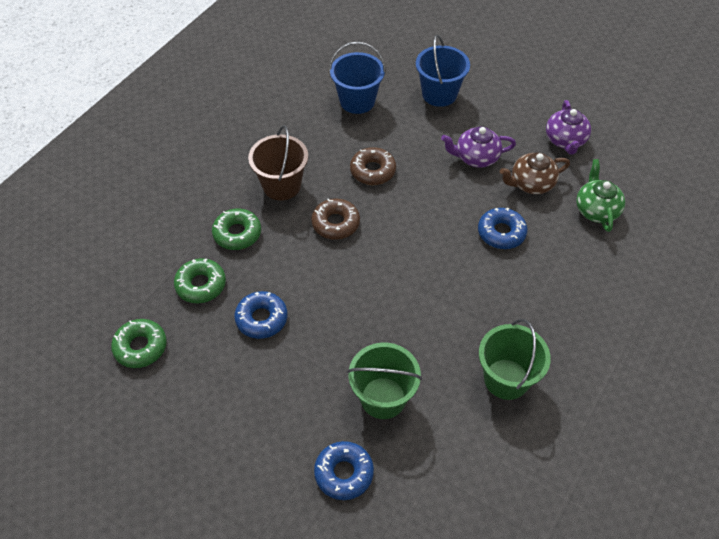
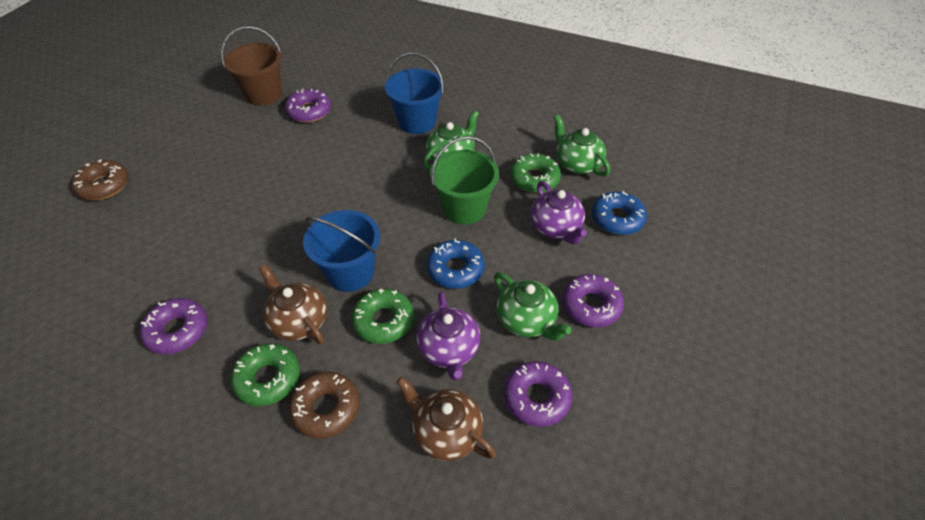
blue donut: 3 -> 2
brown teapot: 1 -> 2
green bucket: 2 -> 1
green teapot: 1 -> 3
purple donut: 0 -> 4

